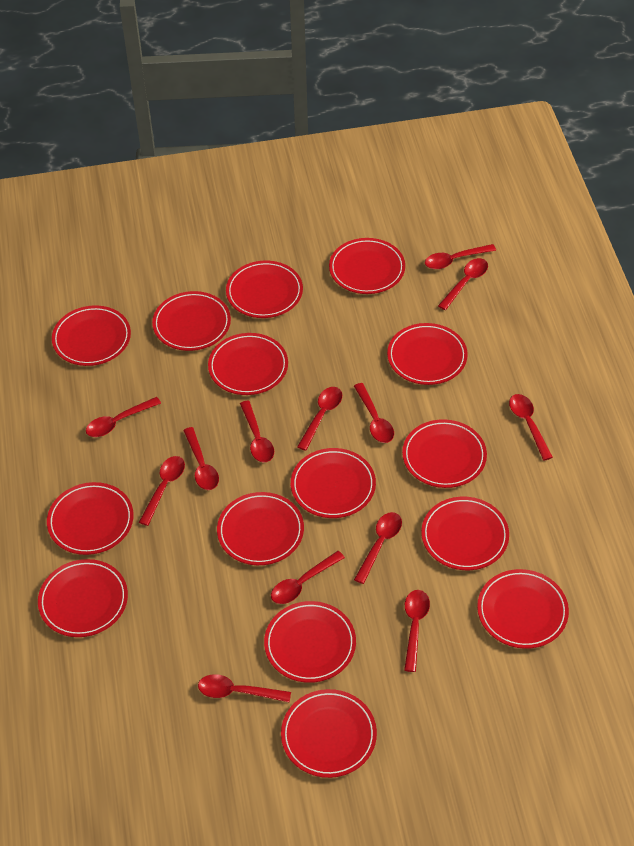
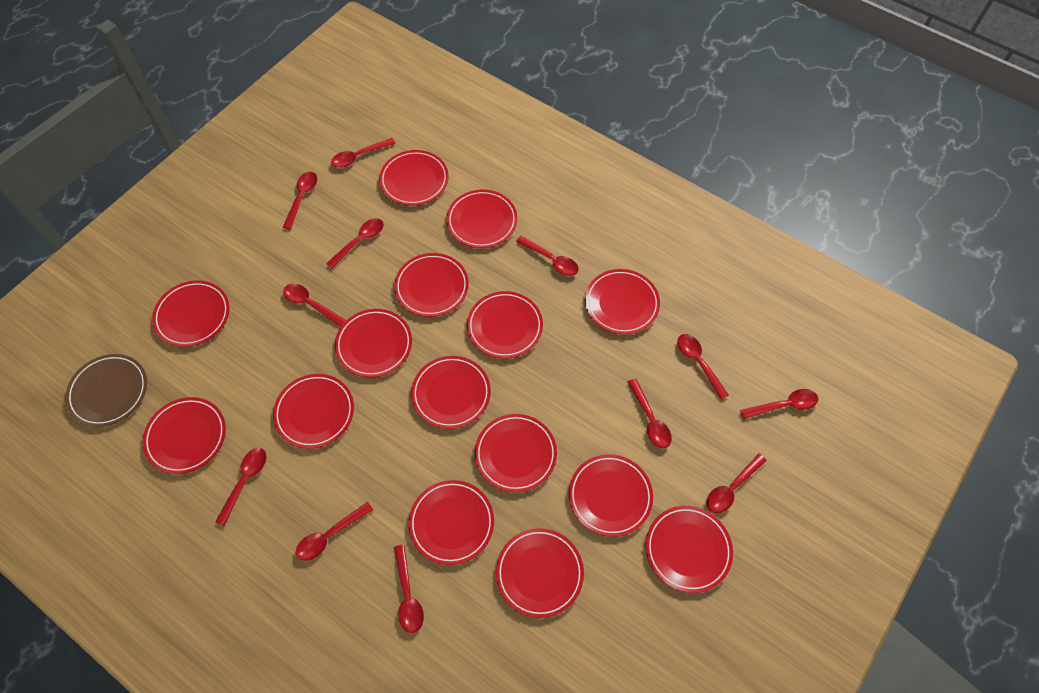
brown plate: 0 -> 1
red spoon: 13 -> 12

